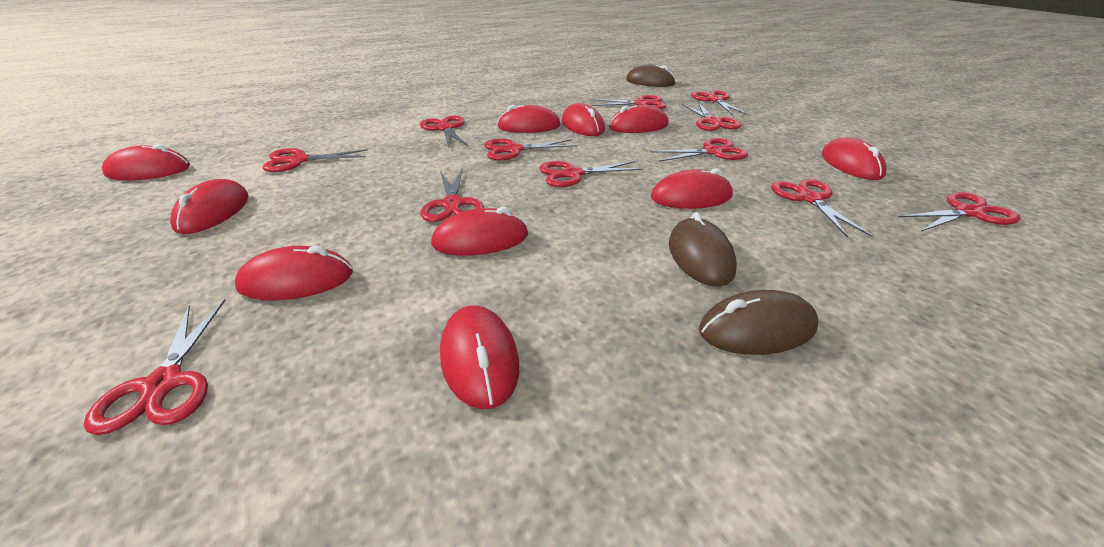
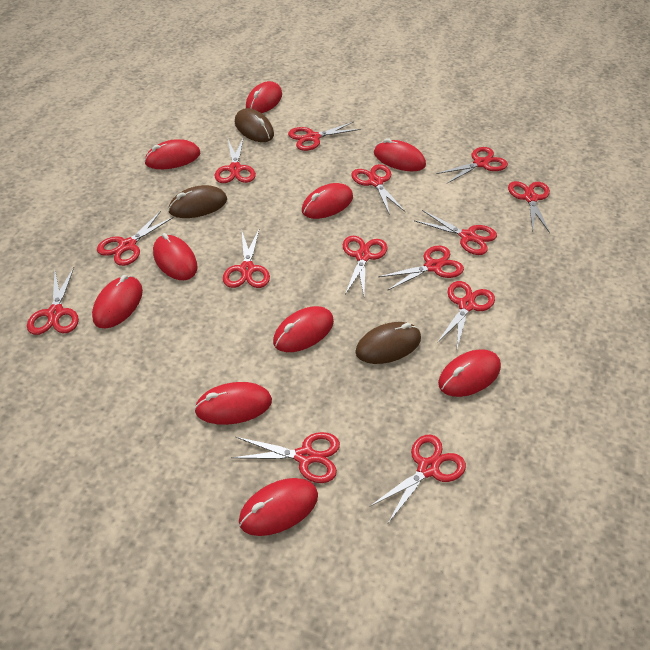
red scissors: 12 -> 14

